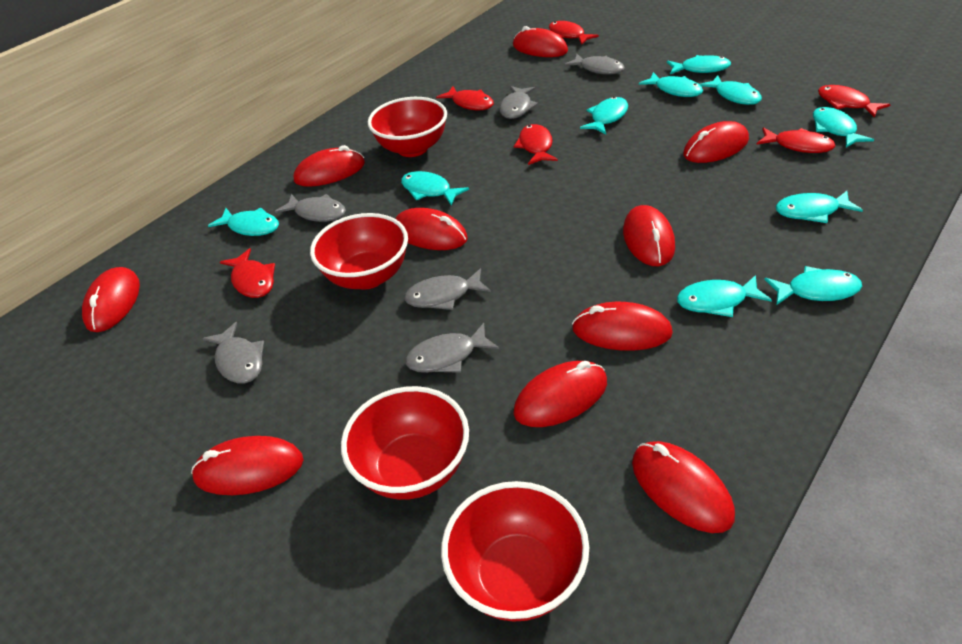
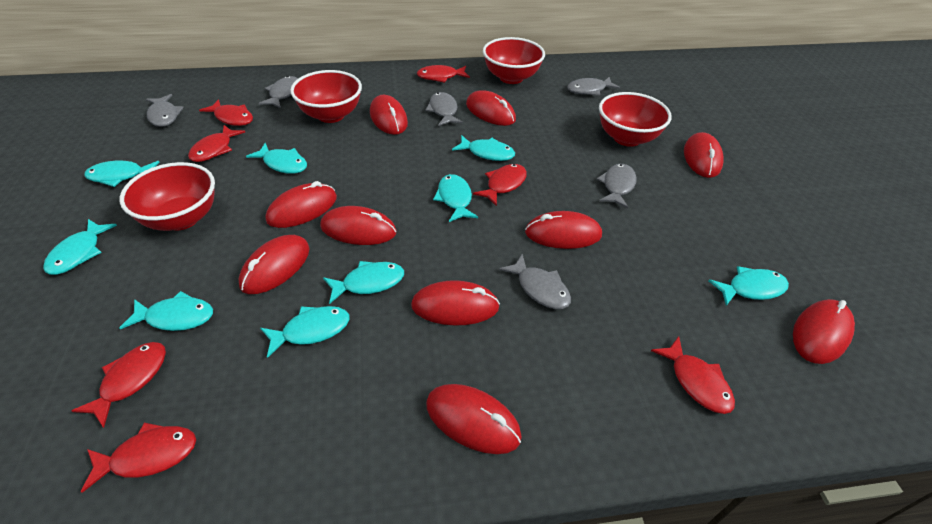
red fish: 6 -> 7
turquoise fish: 10 -> 9

